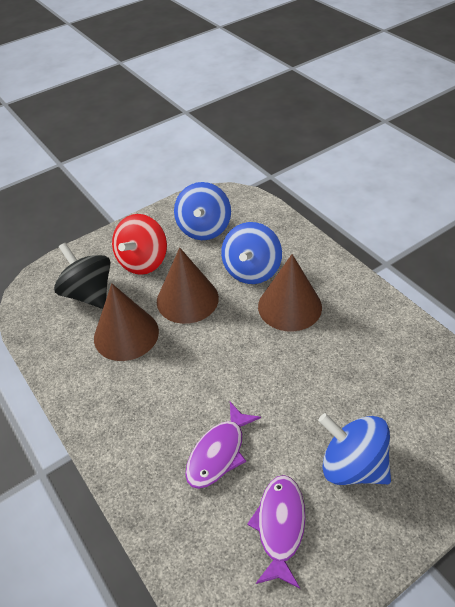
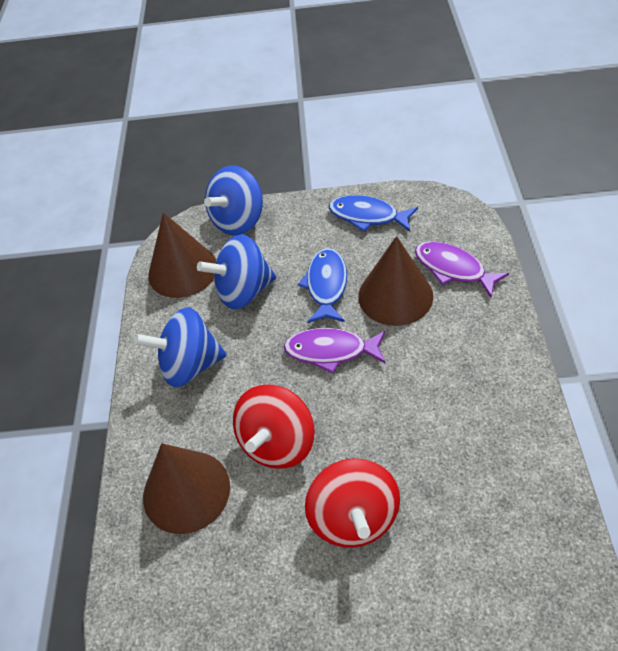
black spinning top: 1 -> 0
blue fish: 0 -> 2
red spinning top: 1 -> 2

